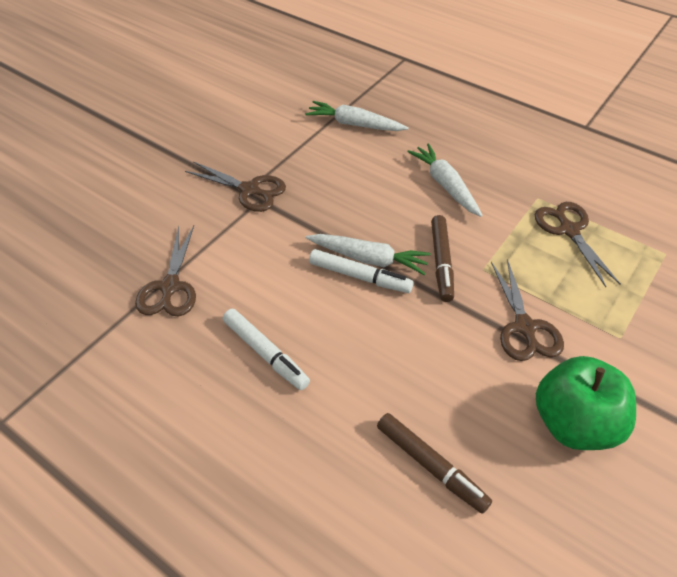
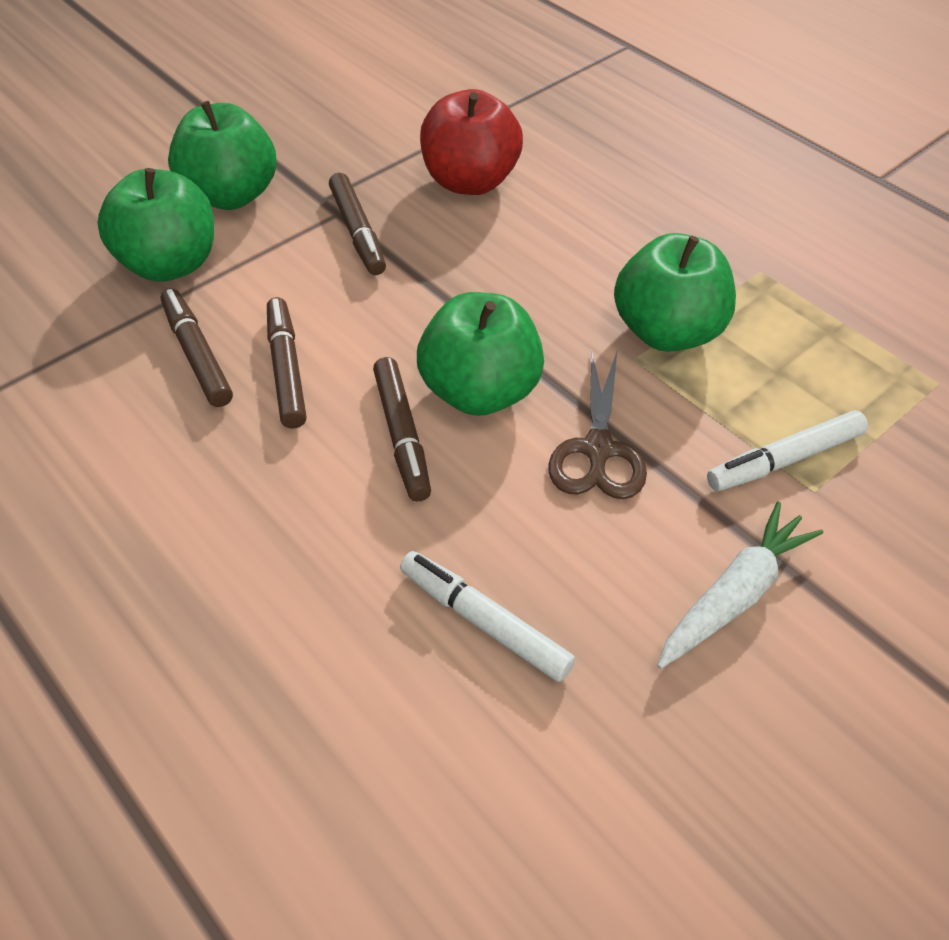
brown marker: 2 -> 4
brown scissors: 4 -> 1
green apple: 1 -> 4
red apple: 0 -> 1
white carrot: 3 -> 1

